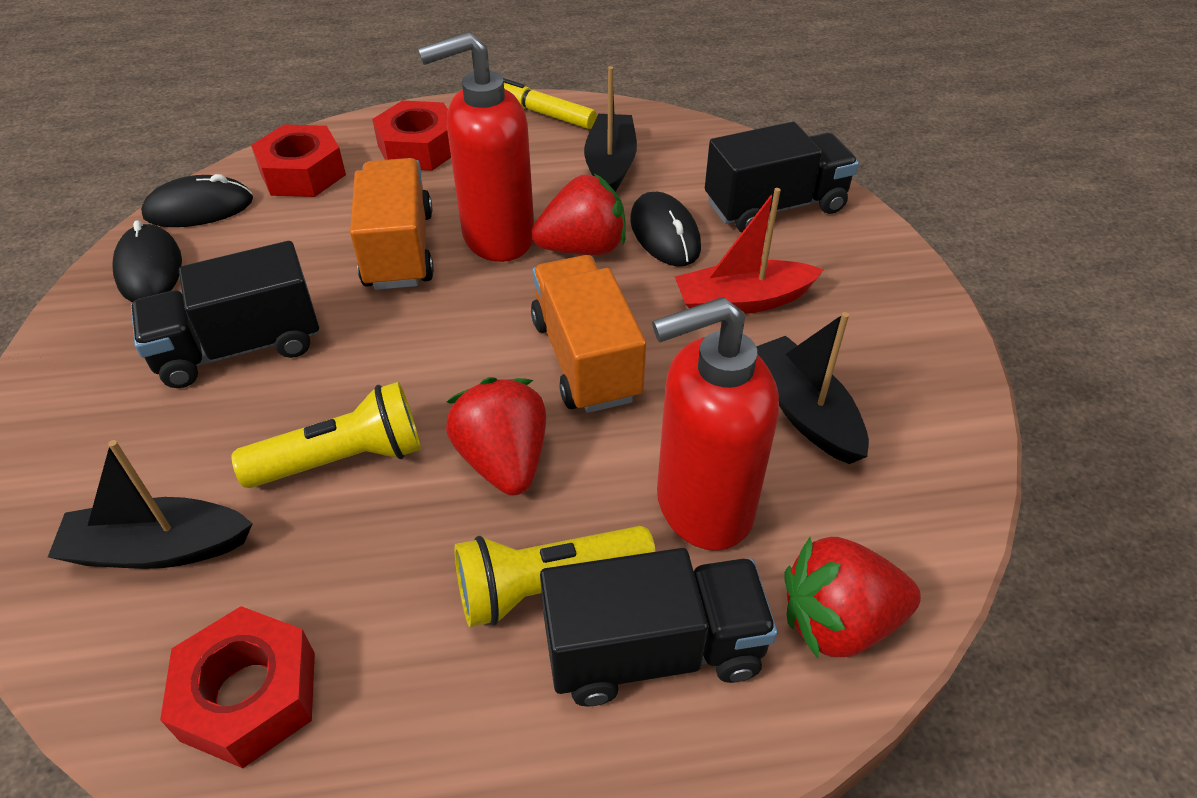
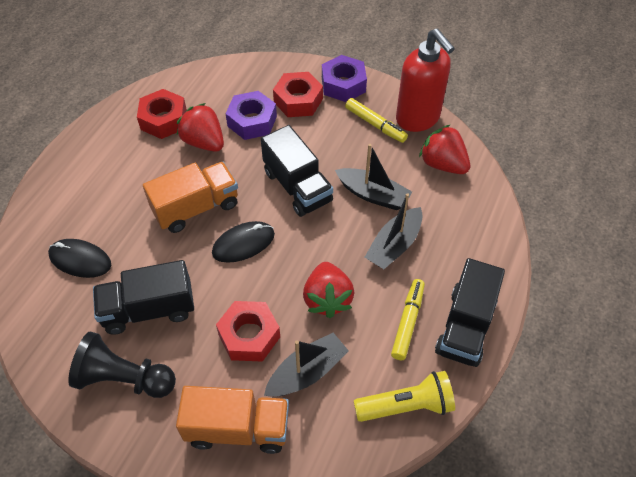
black mouse: 3 -> 2
black pawn: 0 -> 1
purple nut: 0 -> 2
red boat: 1 -> 0
red soap dispenser: 2 -> 1
yellow flashlight: 2 -> 1
yellow marker: 1 -> 2

